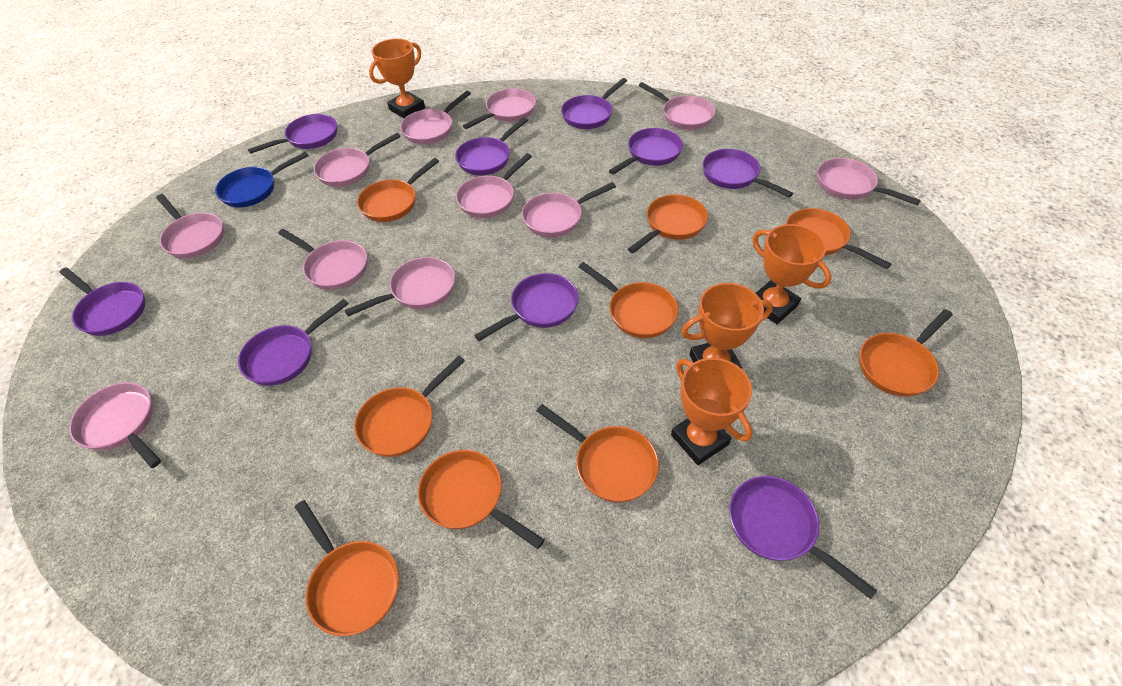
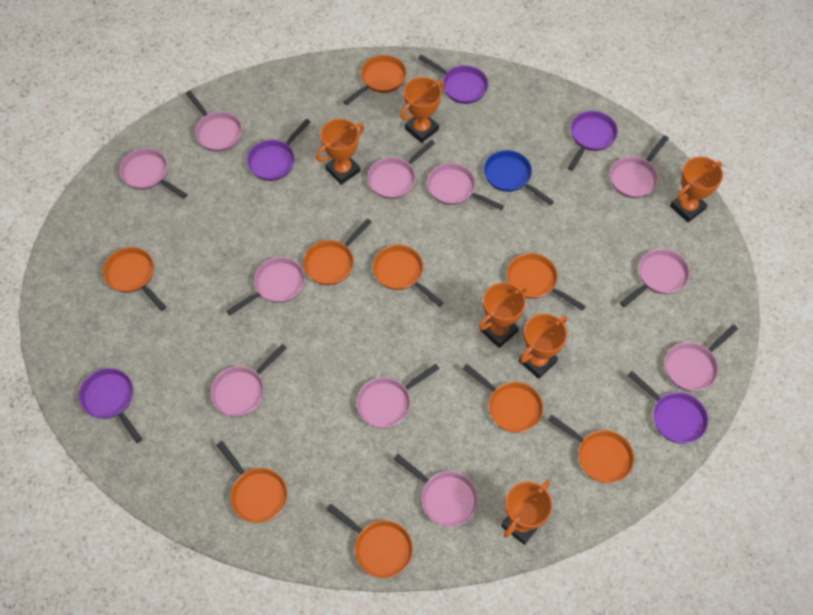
orange trophy: 4 -> 6
purple pan: 9 -> 5

